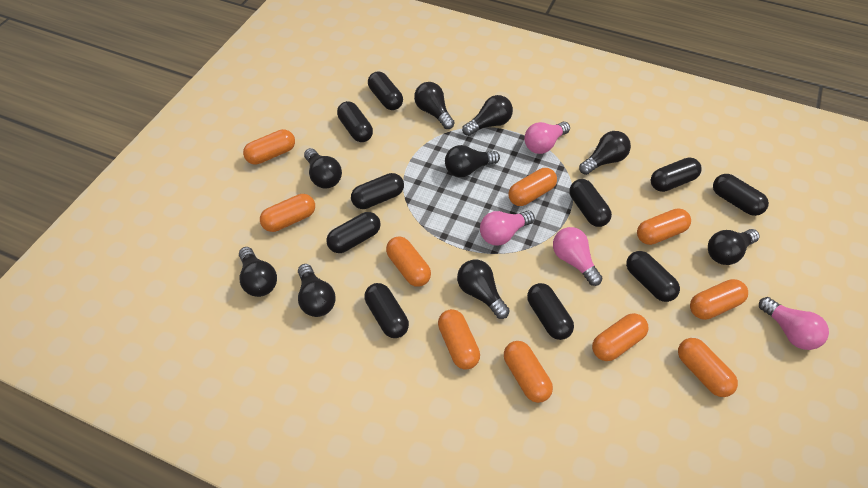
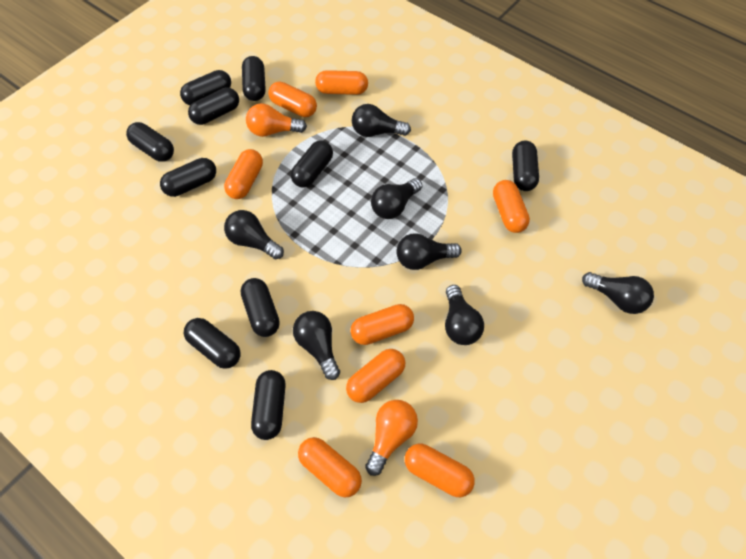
black light bulb: 9 -> 7
orange capsule: 10 -> 8
orange light bulb: 0 -> 2
pink light bulb: 4 -> 0

